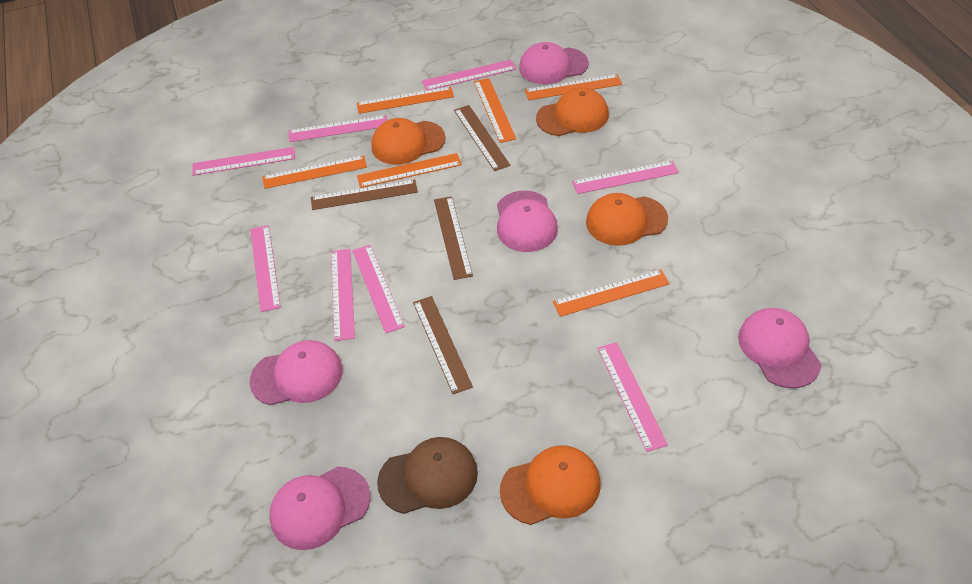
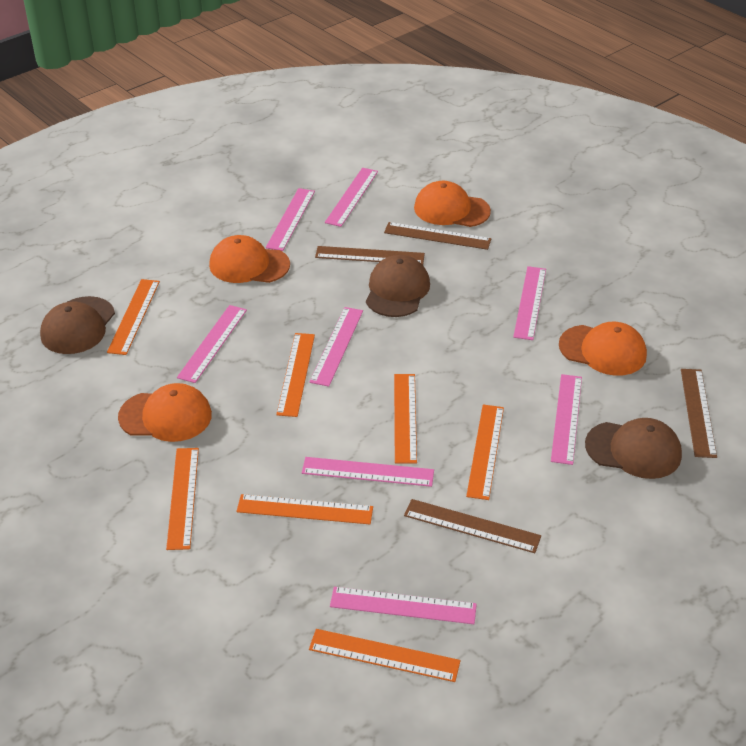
brown cap: 1 -> 3
orange ruler: 6 -> 7
pink cap: 5 -> 0

